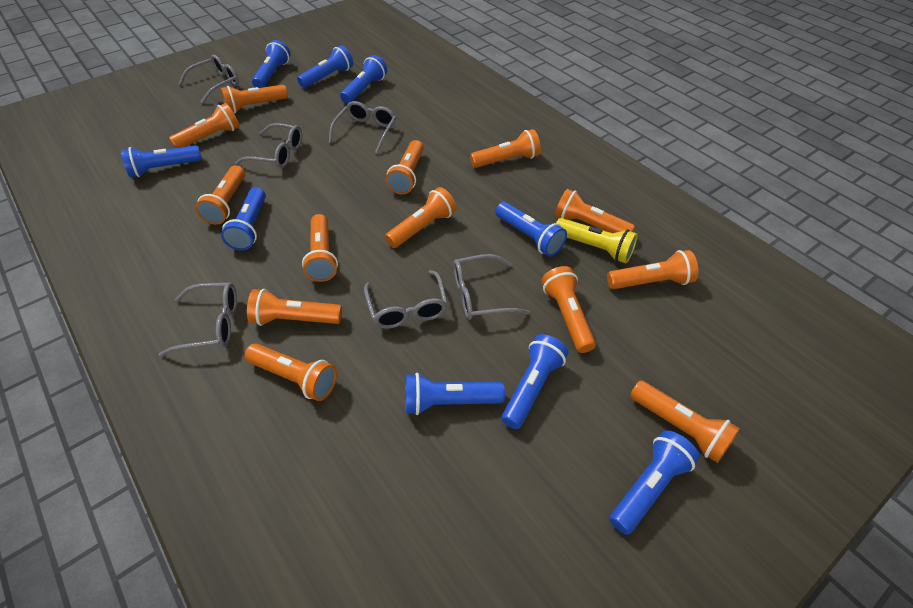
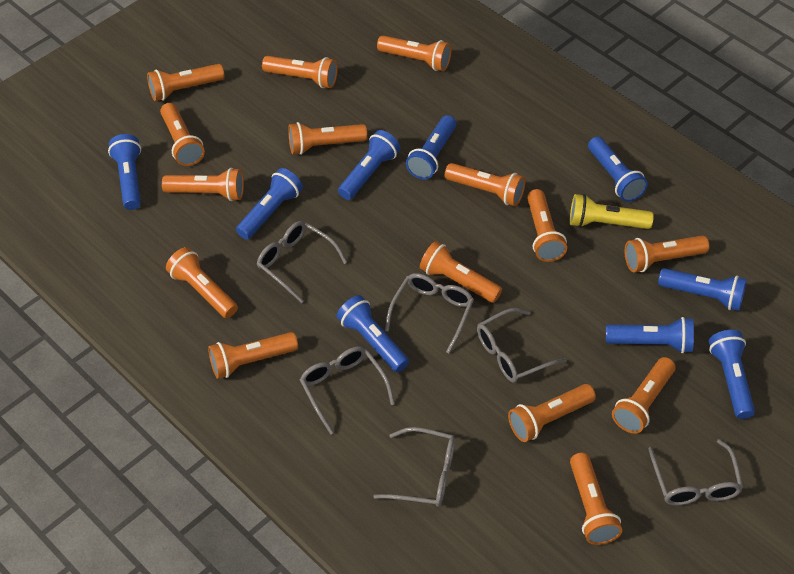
orange flashlight: 13 -> 15

